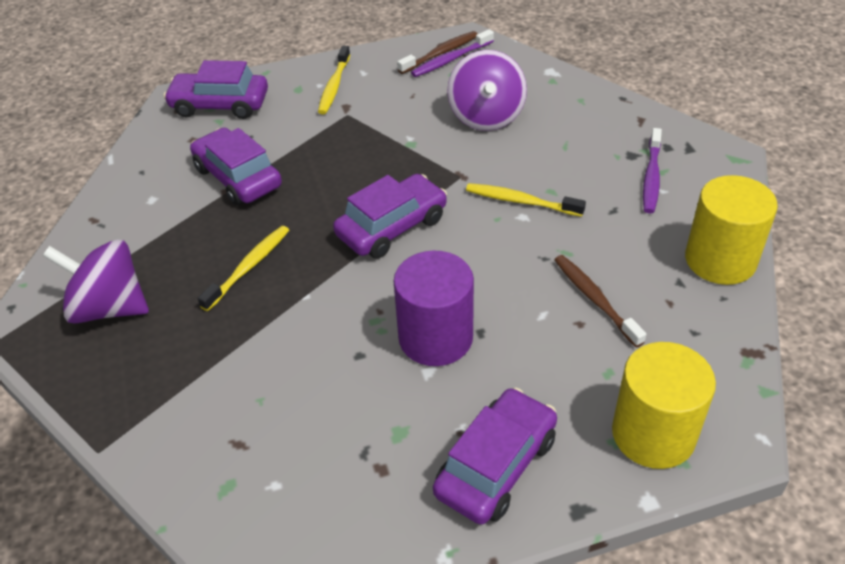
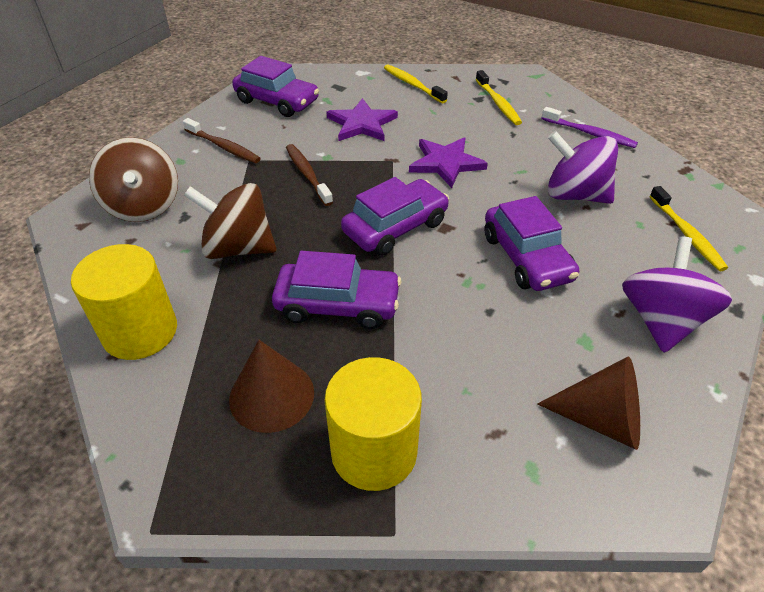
brown cone: 0 -> 2
brown spinning top: 0 -> 2
purple cylinder: 1 -> 0
purple star: 0 -> 2
purple toothbrush: 2 -> 1

